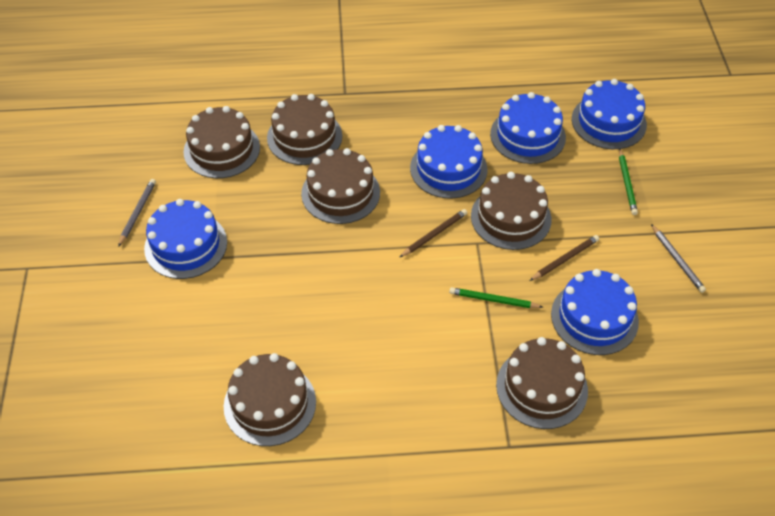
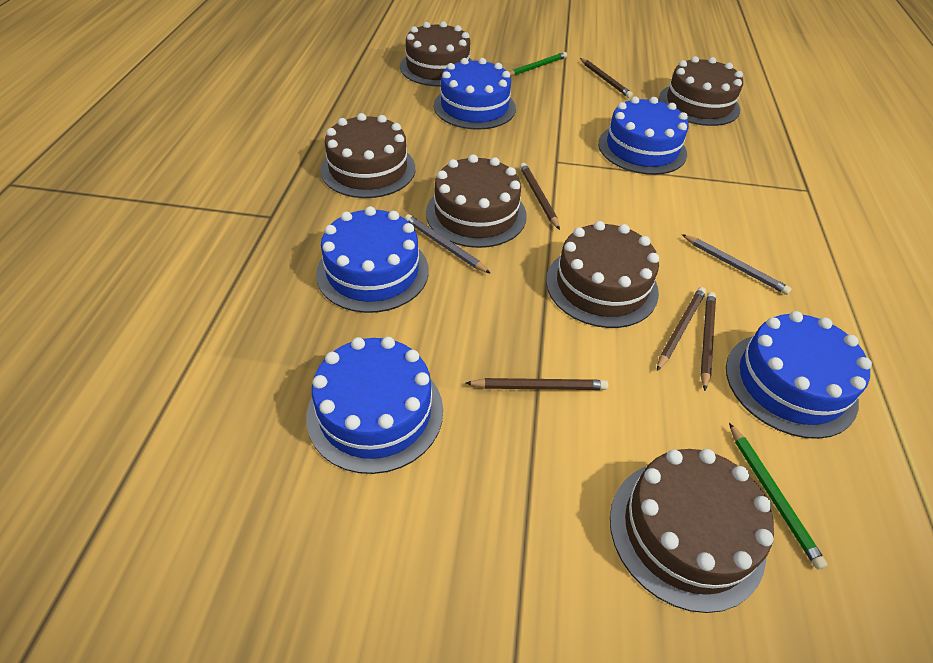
brown pencil: 2 -> 5

